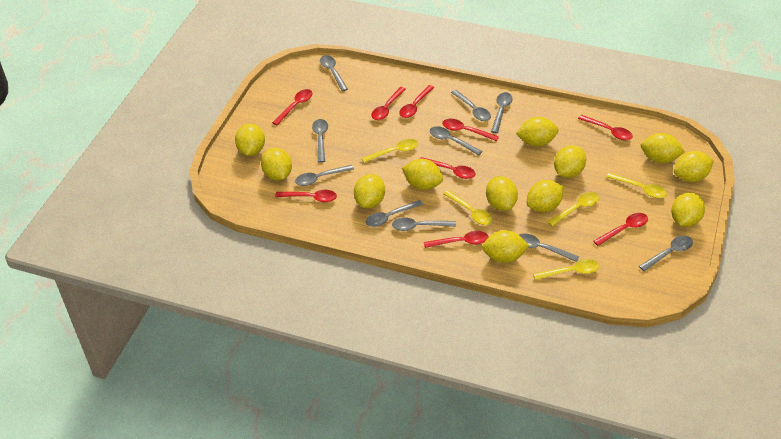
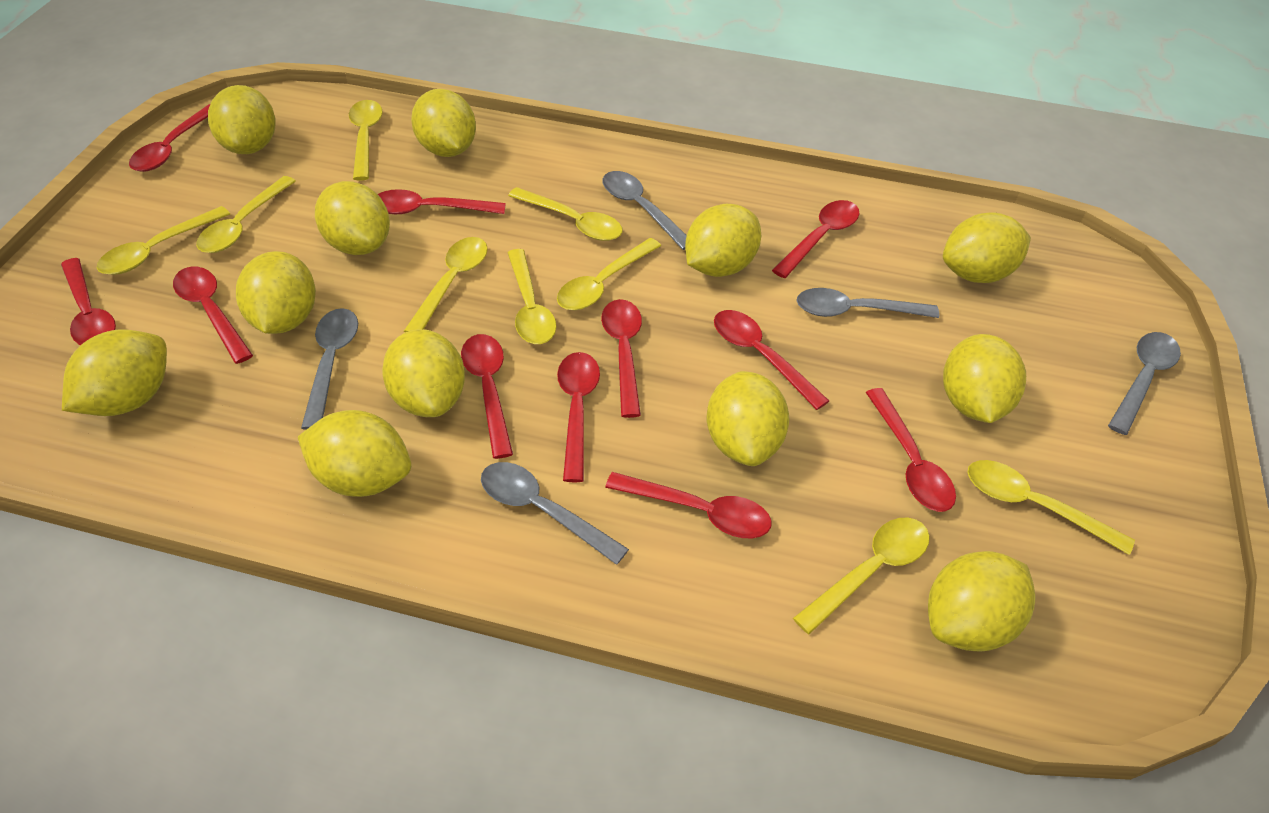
grey spoon: 10 -> 5
red spoon: 9 -> 11
yellow spoon: 5 -> 9

